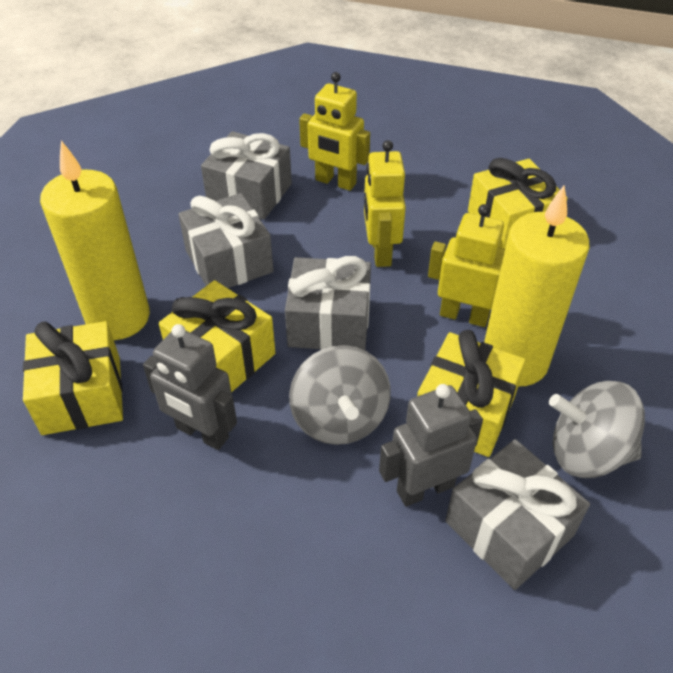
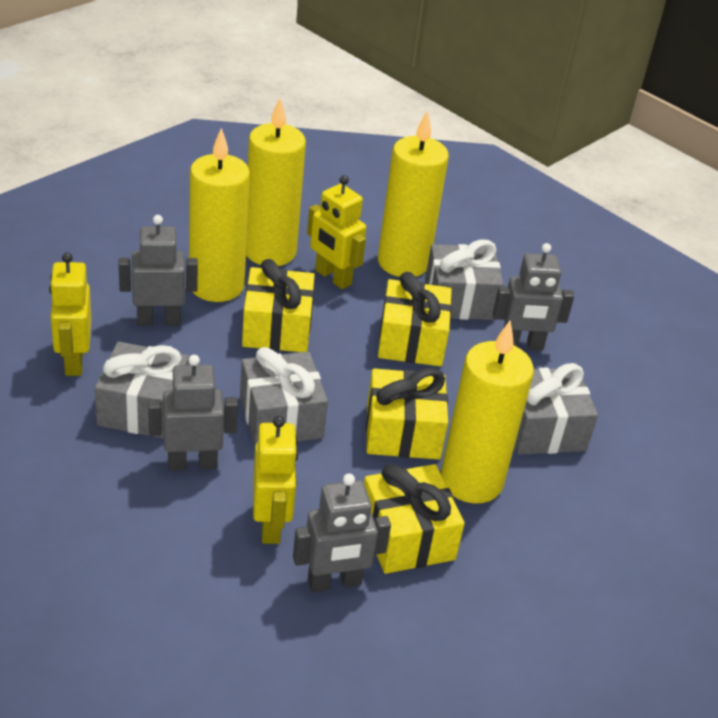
grey robot: 2 -> 4
grey spinning top: 2 -> 0
yellow candle: 2 -> 4

